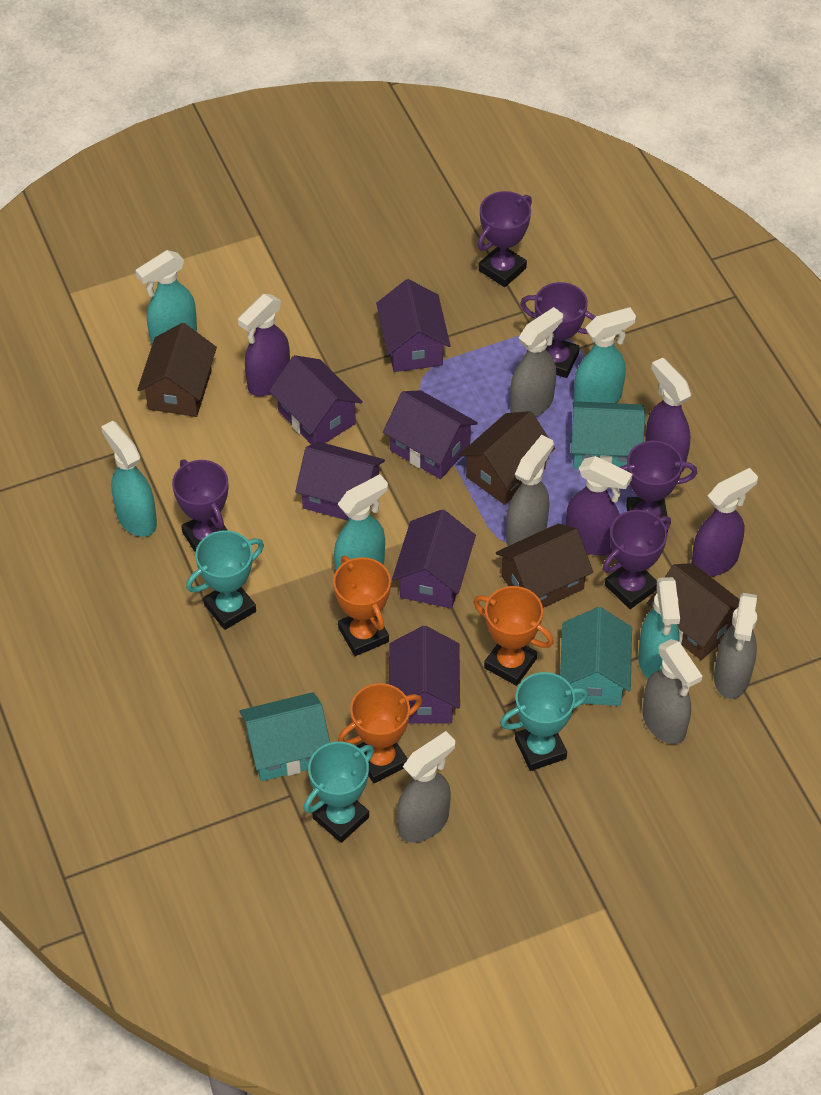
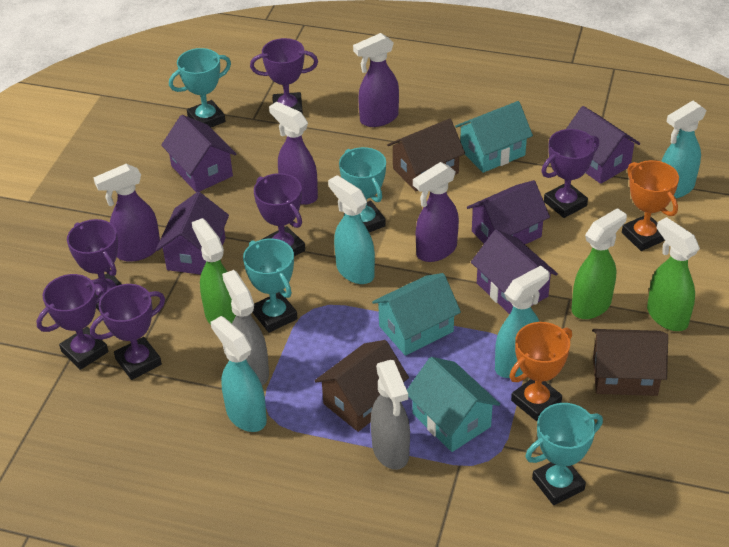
brown house: 4 -> 3
green spray bottle: 0 -> 3
grey spray bottle: 5 -> 2
orange trophy: 3 -> 2
purple house: 6 -> 5
purple trophy: 5 -> 6
turquoise spray bottle: 5 -> 4
turquoise trophy: 3 -> 4

